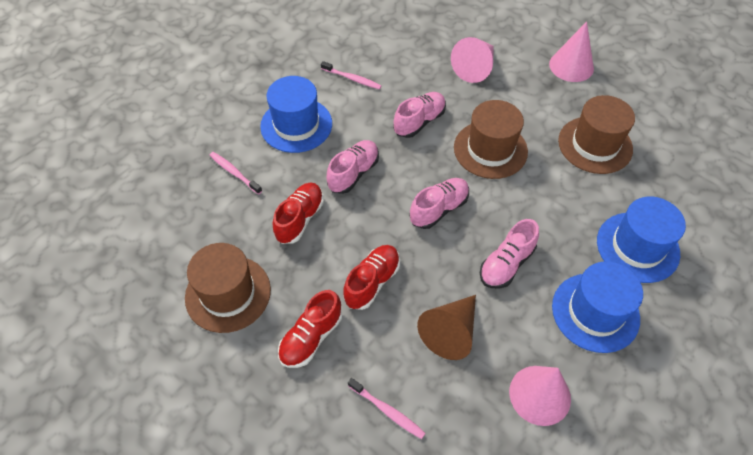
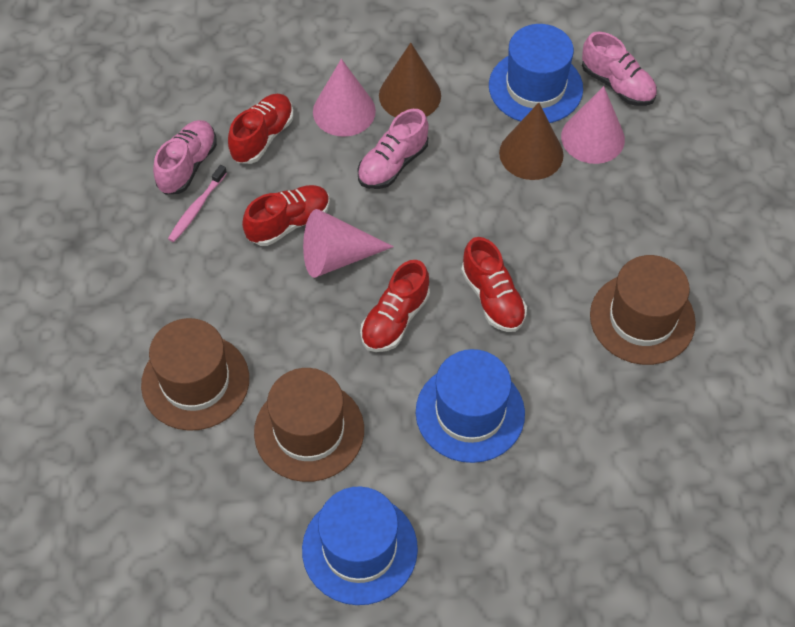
brown cone: 1 -> 2
pink shoe: 4 -> 3
pink toothbrush: 3 -> 1
red shoe: 3 -> 4

